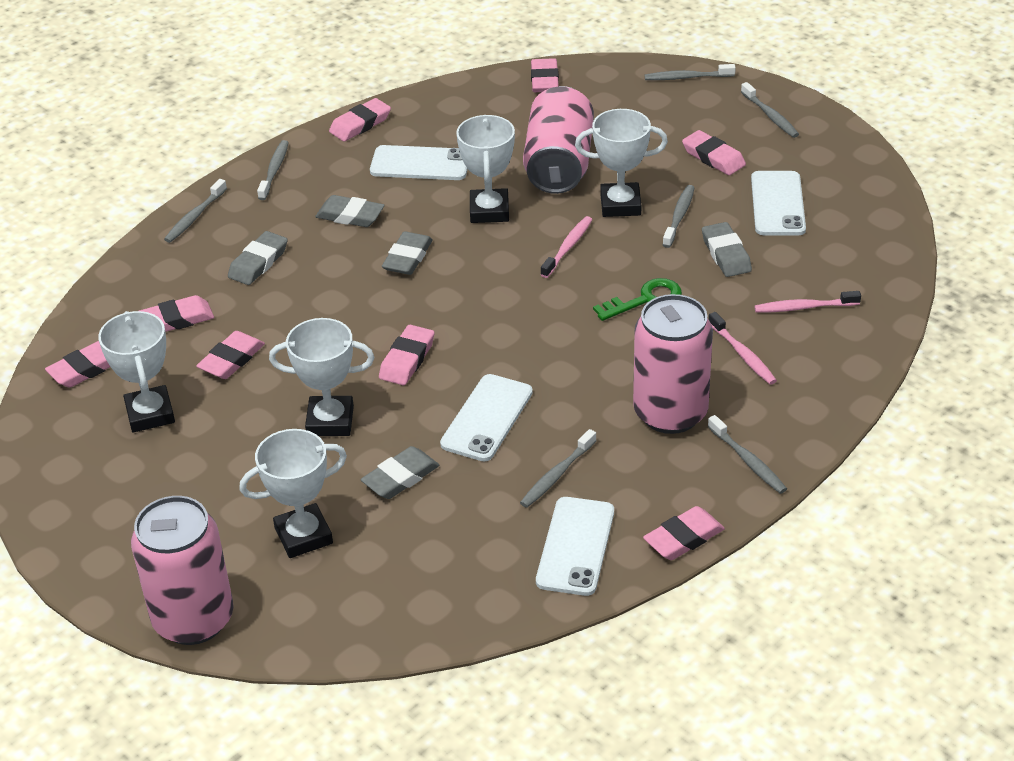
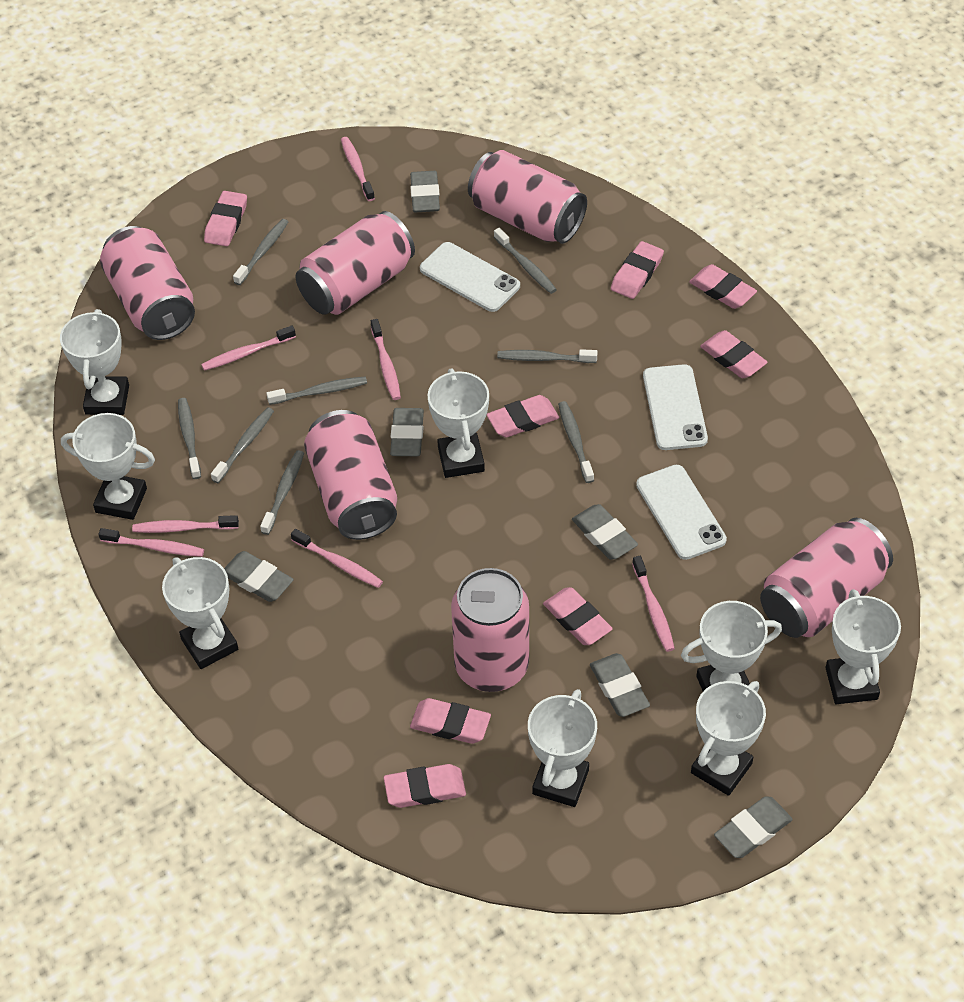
green key: 1 -> 0
grey eraser: 5 -> 6
grey toothbrush: 7 -> 8
pink can: 3 -> 6
pink toothbrush: 3 -> 7
white phone: 4 -> 3
white trophy: 5 -> 8

